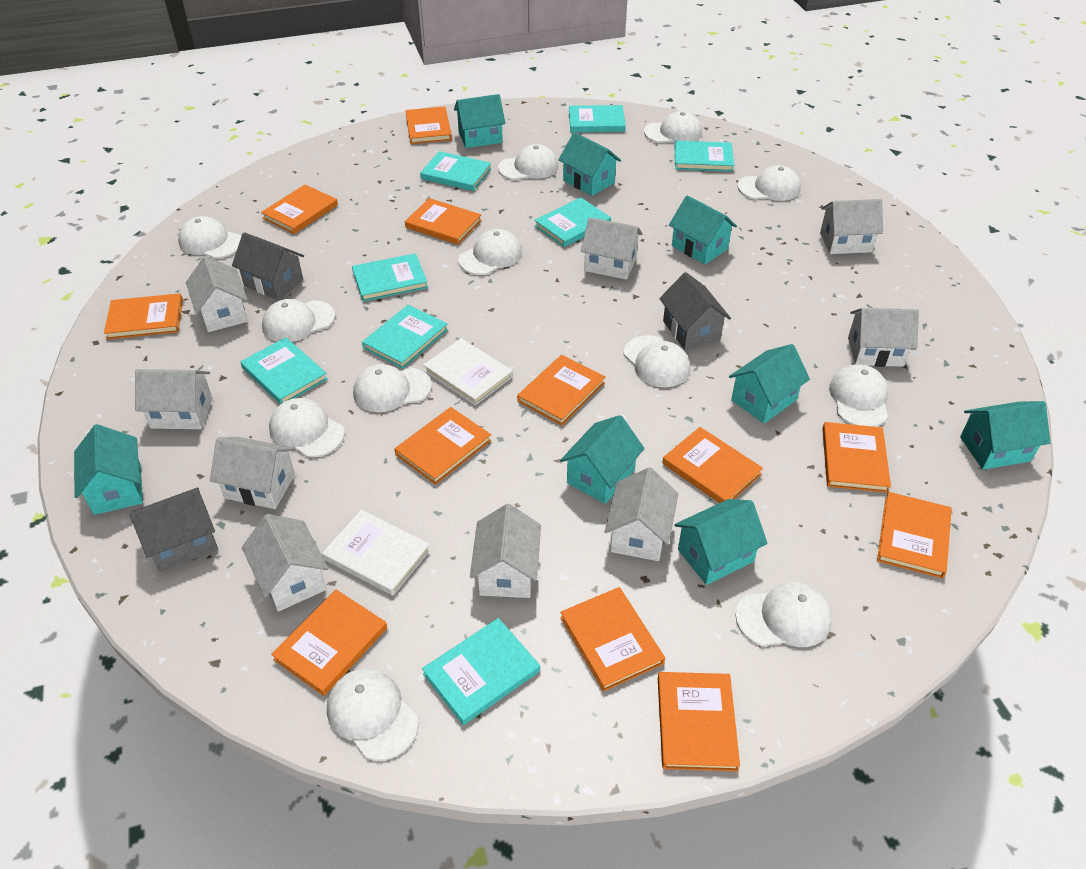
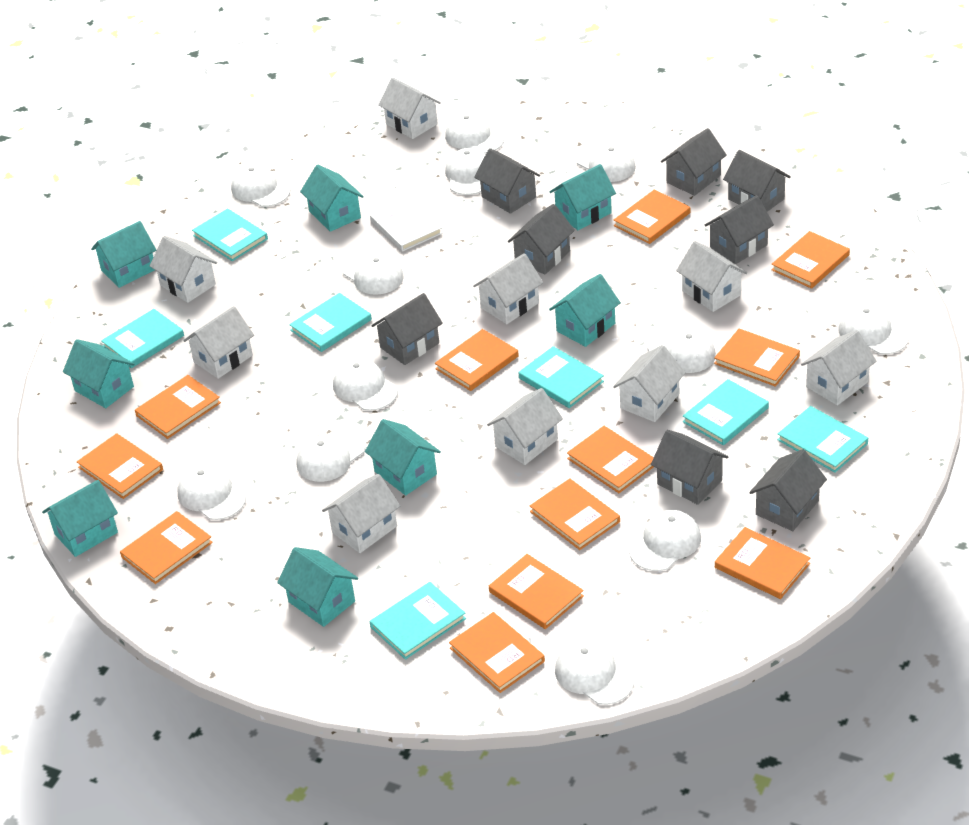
grey house: 3 -> 8
turquoise book: 8 -> 7
white book: 2 -> 1

